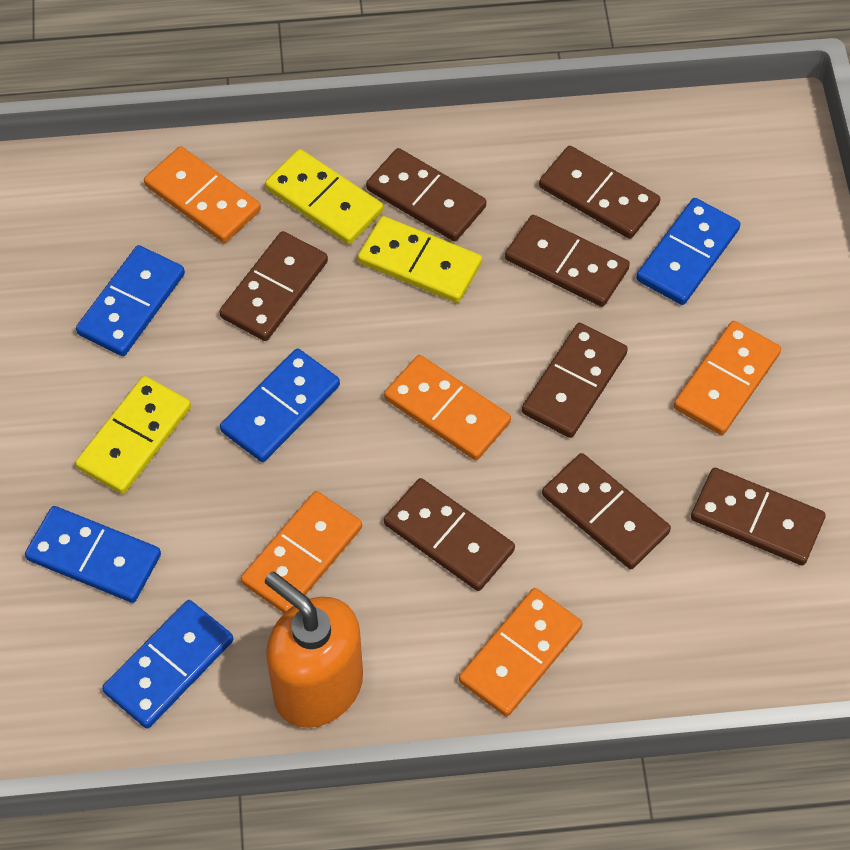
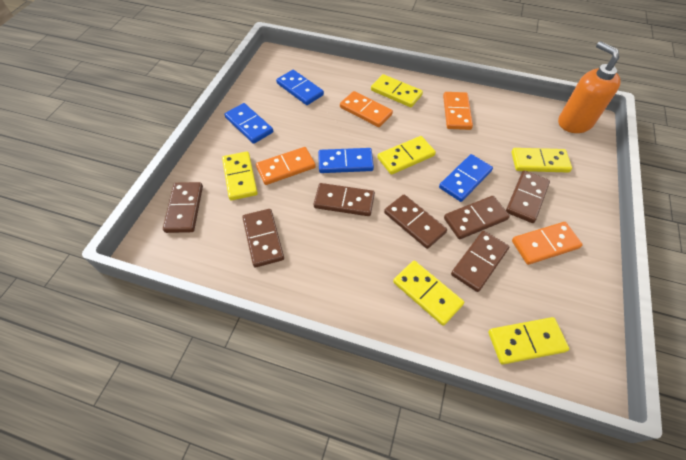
blue domino: 5 -> 4
brown domino: 8 -> 7
orange domino: 5 -> 4
yellow domino: 3 -> 6

